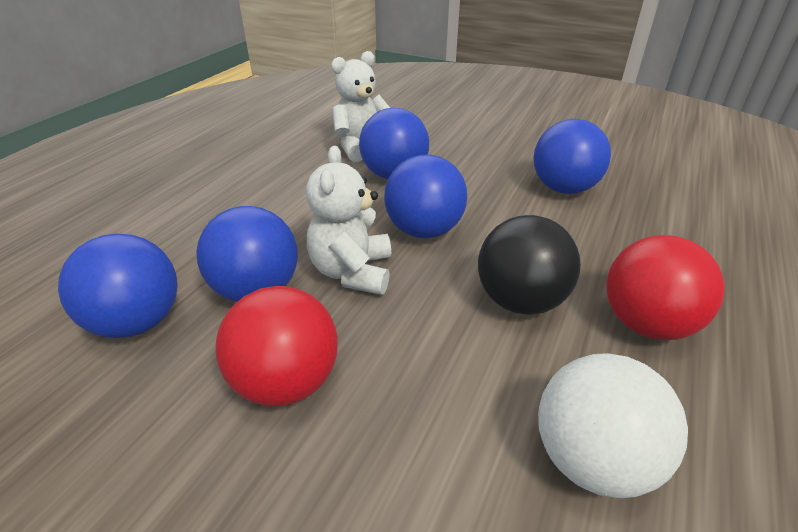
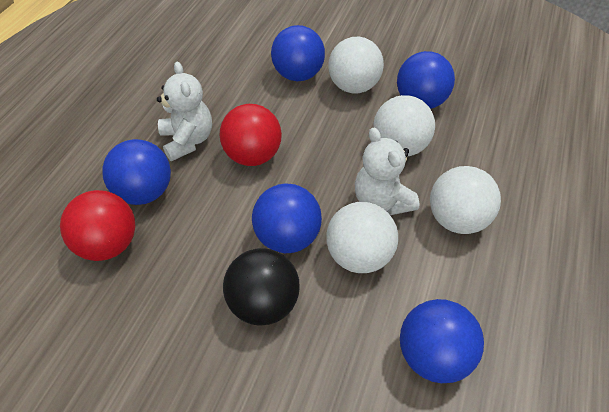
white ball: 1 -> 4

